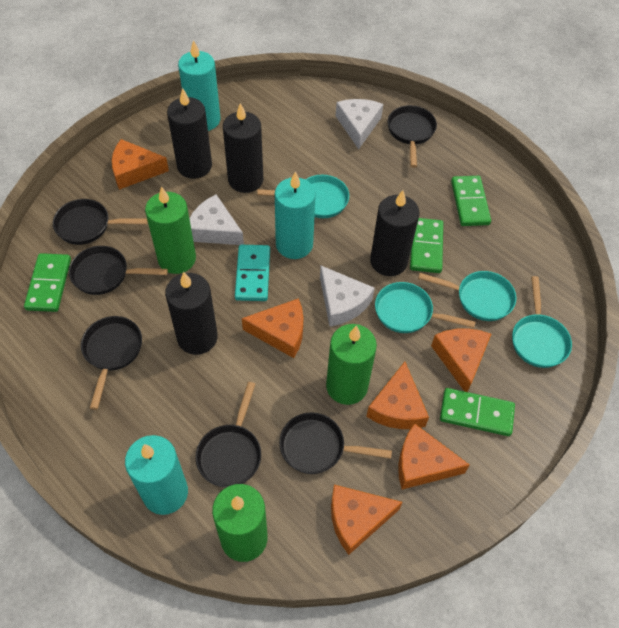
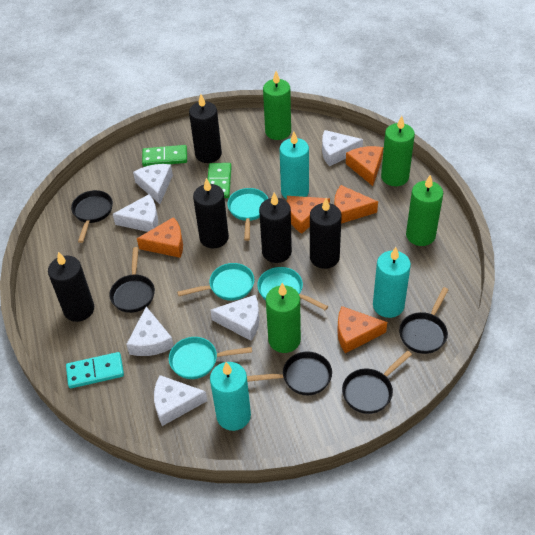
black candle: 4 -> 5
black pan: 6 -> 5
green candle: 3 -> 4
green domino: 4 -> 2
orange cheese: 6 -> 5
white cheese: 3 -> 6

